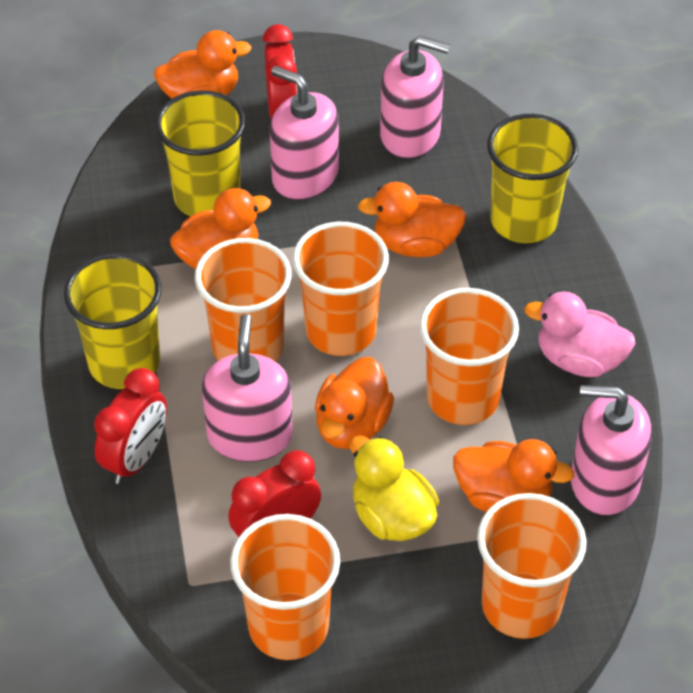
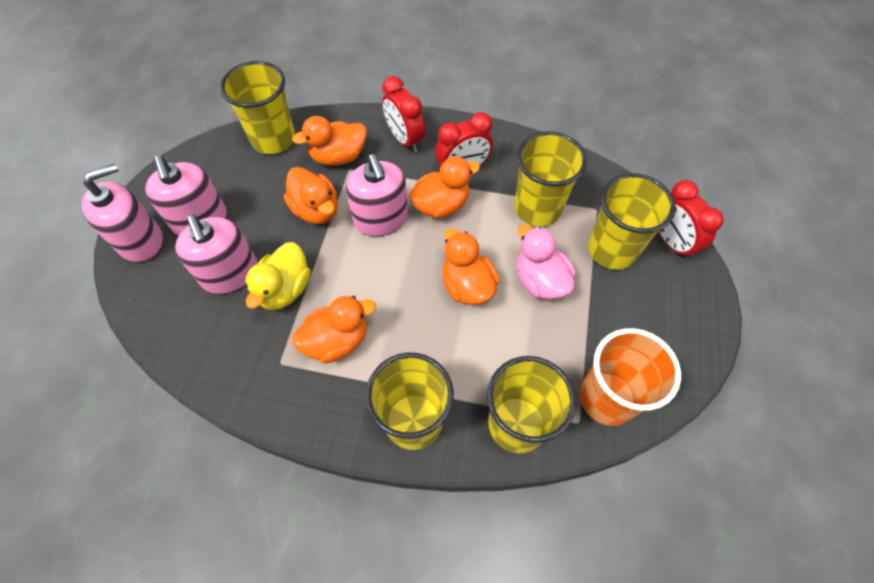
orange cup: 5 -> 1
yellow cup: 3 -> 5

